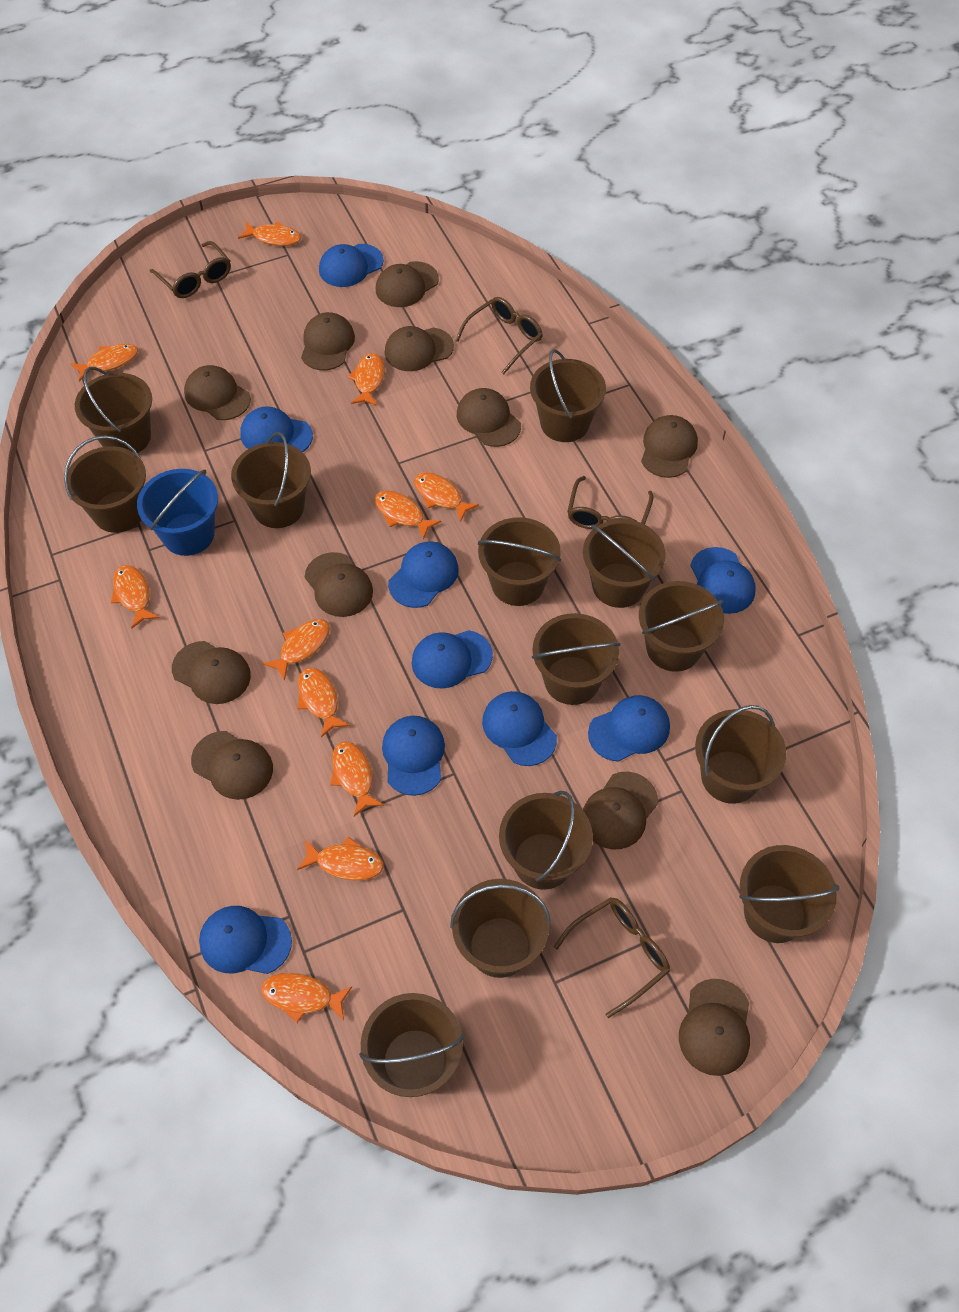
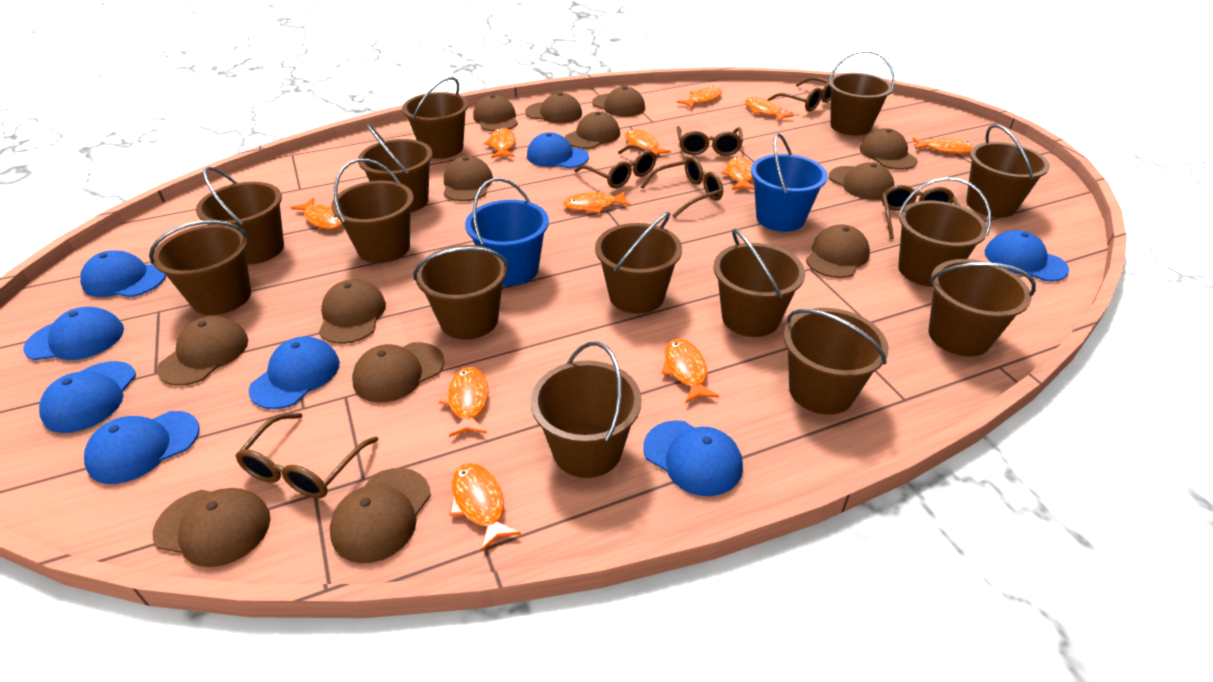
blue bucket: 1 -> 2
blue cap: 9 -> 8
brown bucket: 13 -> 14
brown cap: 11 -> 13
brown glasses: 4 -> 6

